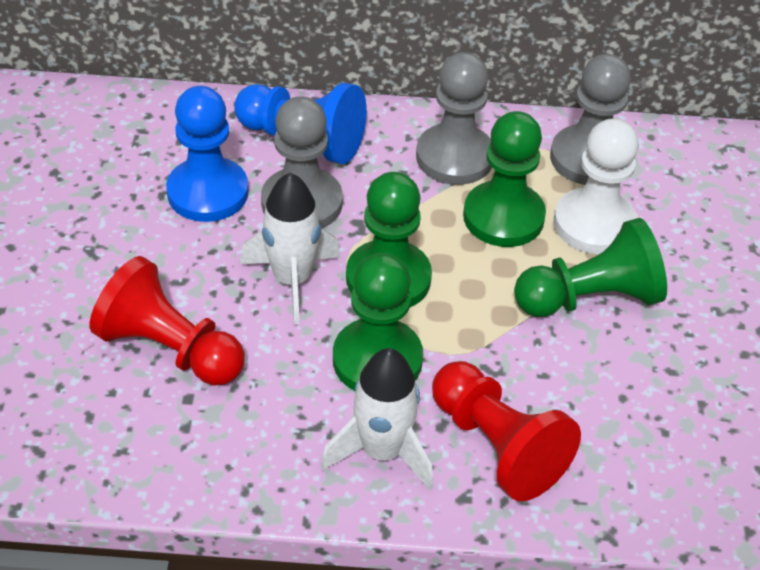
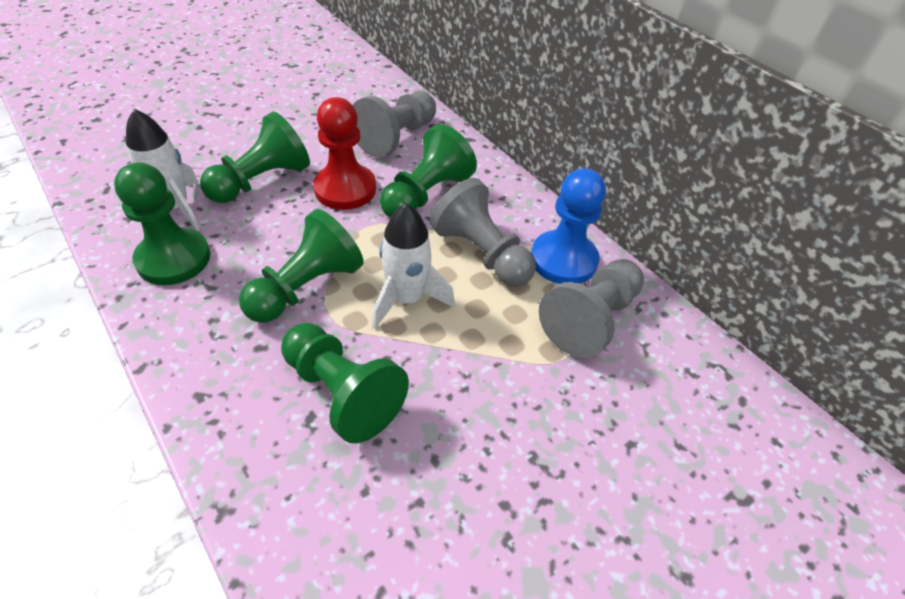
blue pawn: 2 -> 1
green pawn: 4 -> 5
red pawn: 2 -> 1
white pawn: 1 -> 0

